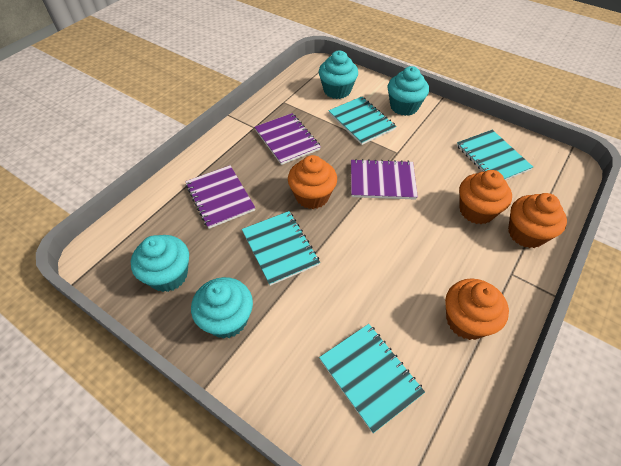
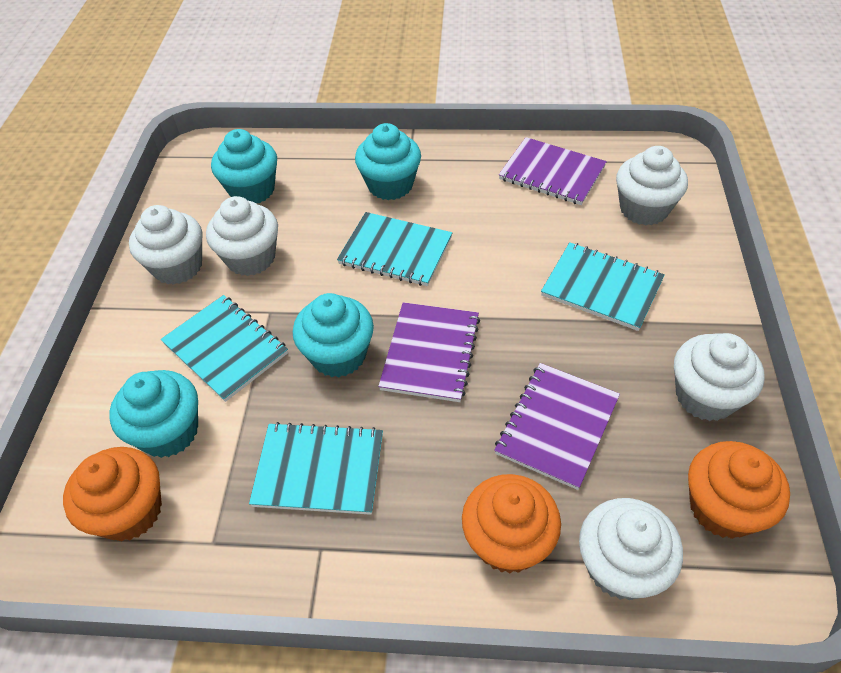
orange cupcake: 4 -> 3
white cupcake: 0 -> 5

